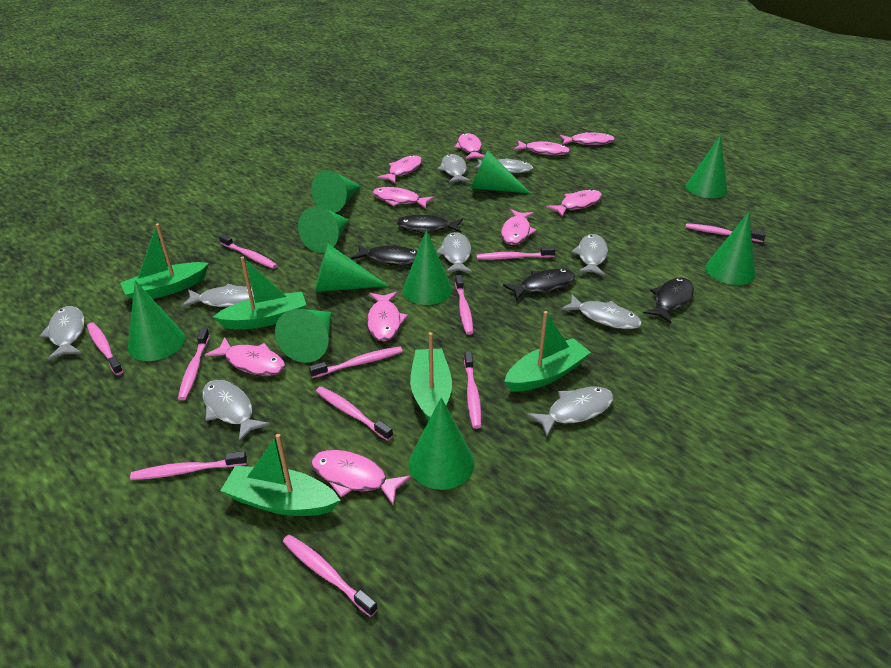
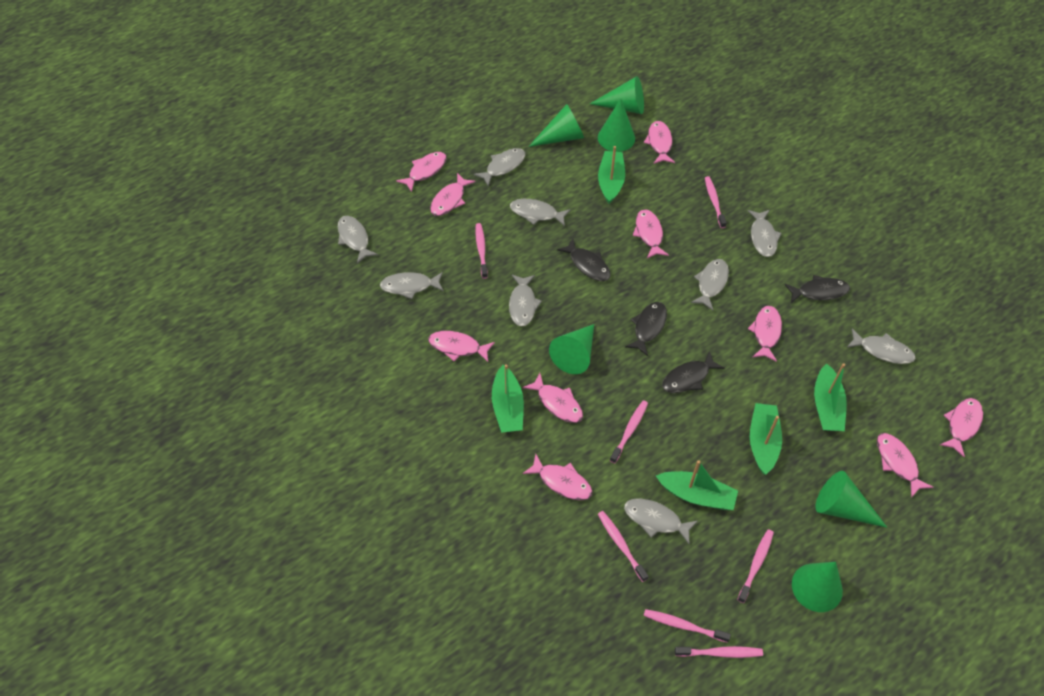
green cone: 10 -> 6
pink toothbrush: 11 -> 7

